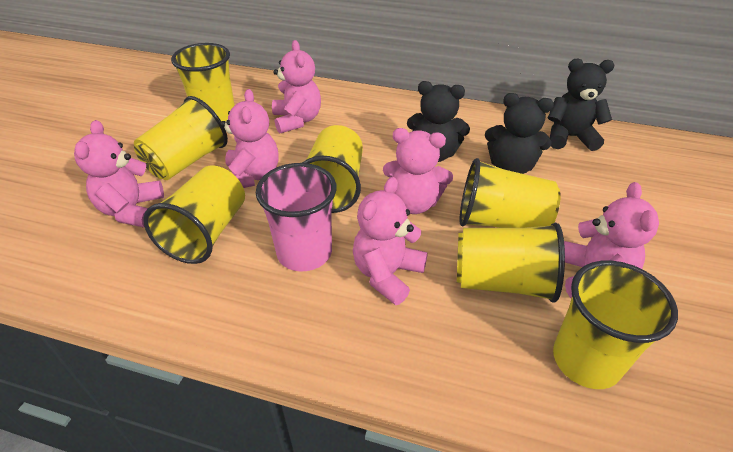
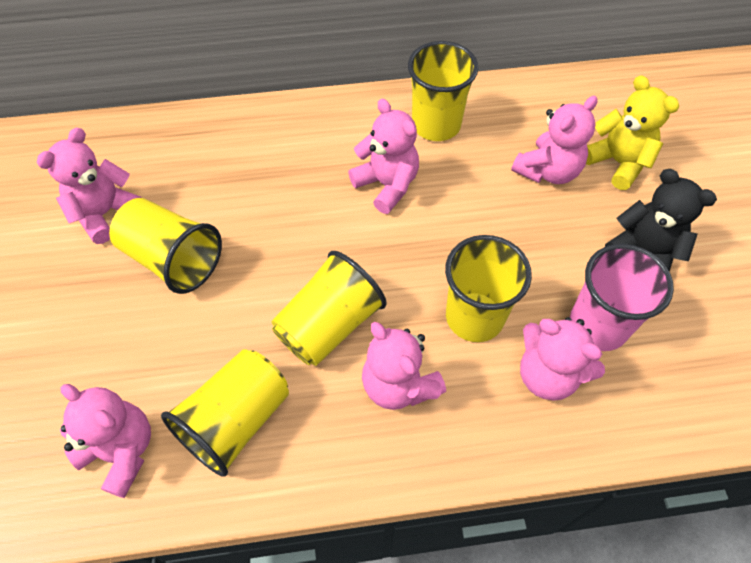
black teddy bear: 3 -> 1
yellow cup: 7 -> 5
yellow teddy bear: 0 -> 1

